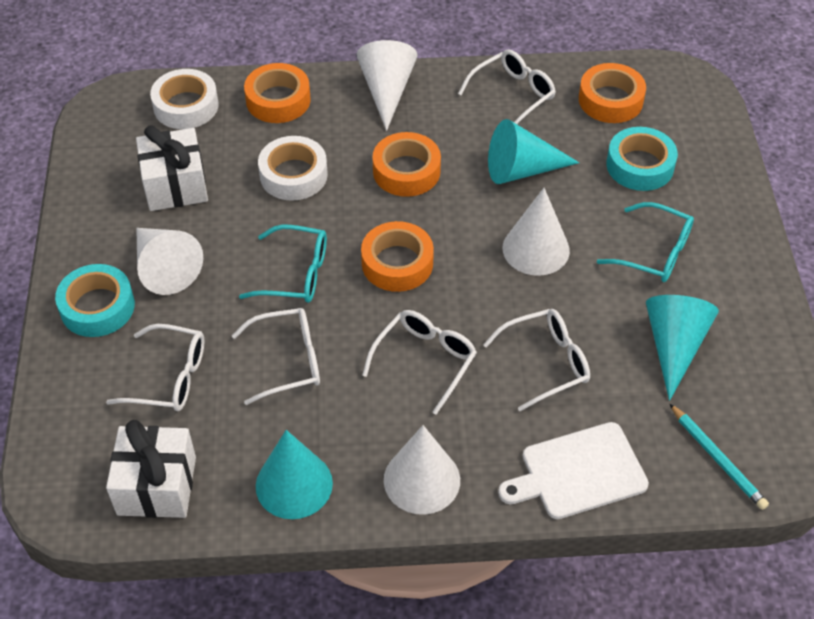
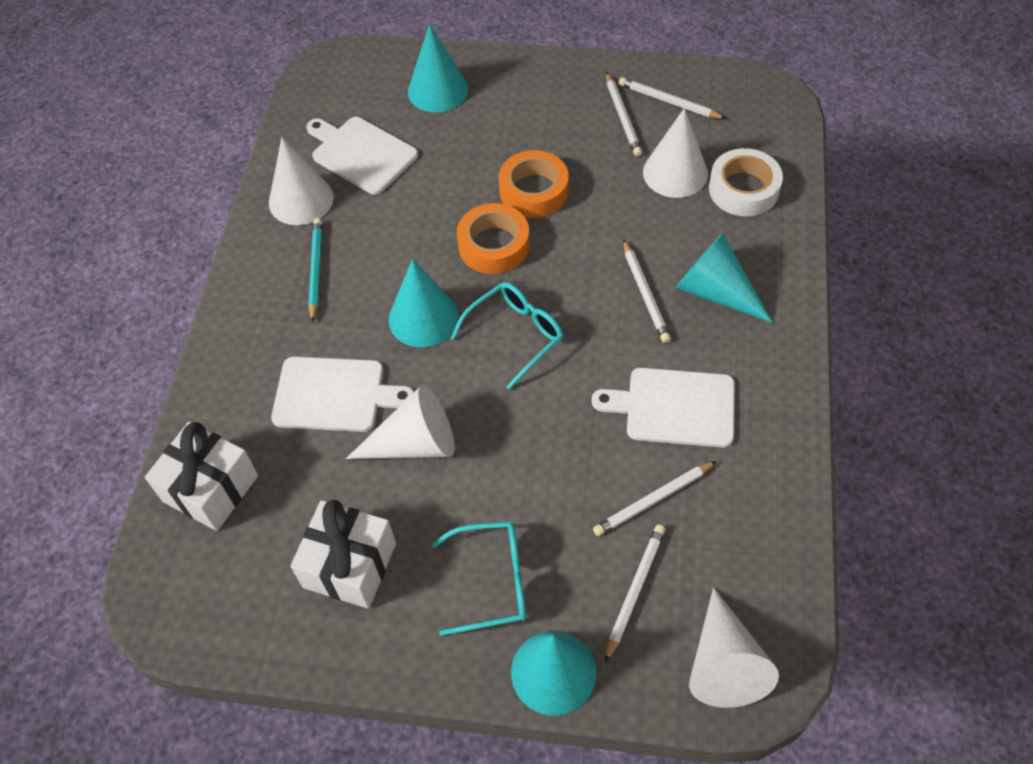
orange tape: 4 -> 2
turquoise cone: 3 -> 4
turquoise tape: 2 -> 0
white cutting board: 1 -> 3
white glasses: 5 -> 0
white pencil: 0 -> 5
white tape: 2 -> 1

